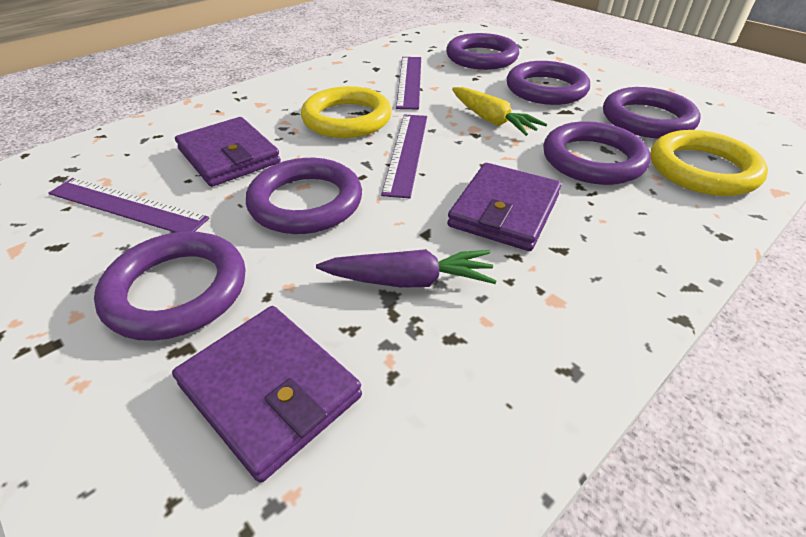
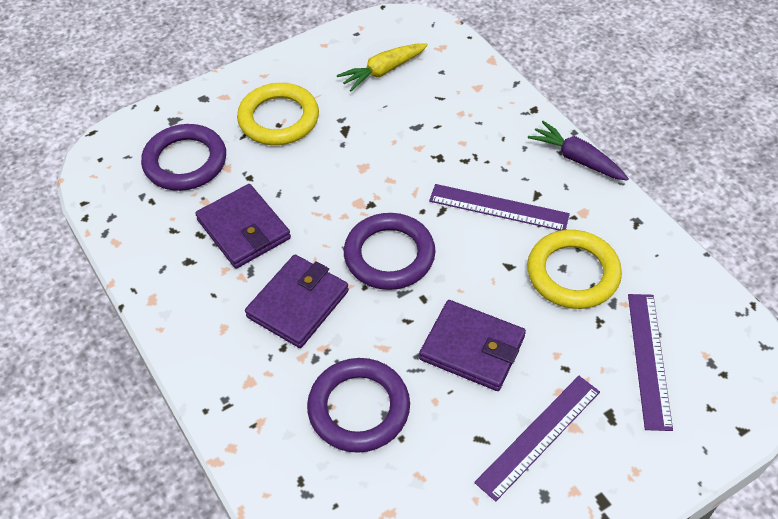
purple ring: 6 -> 3

